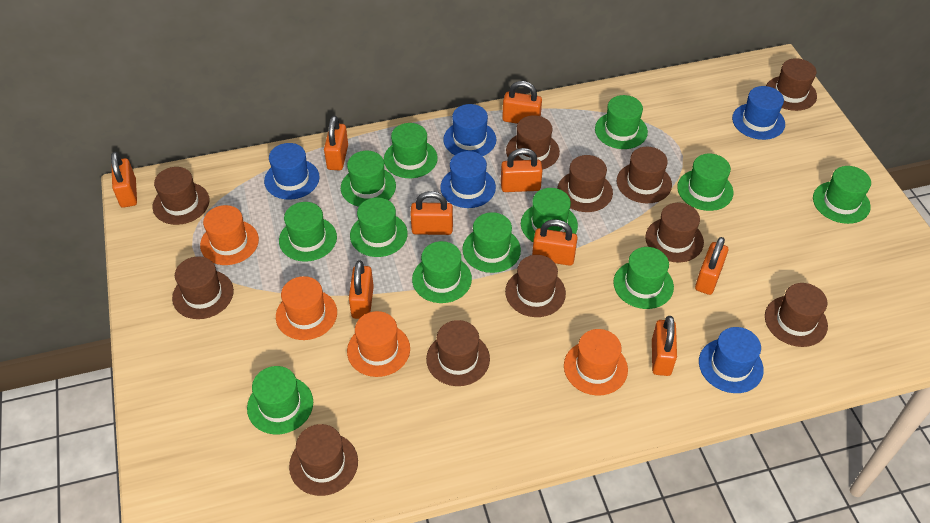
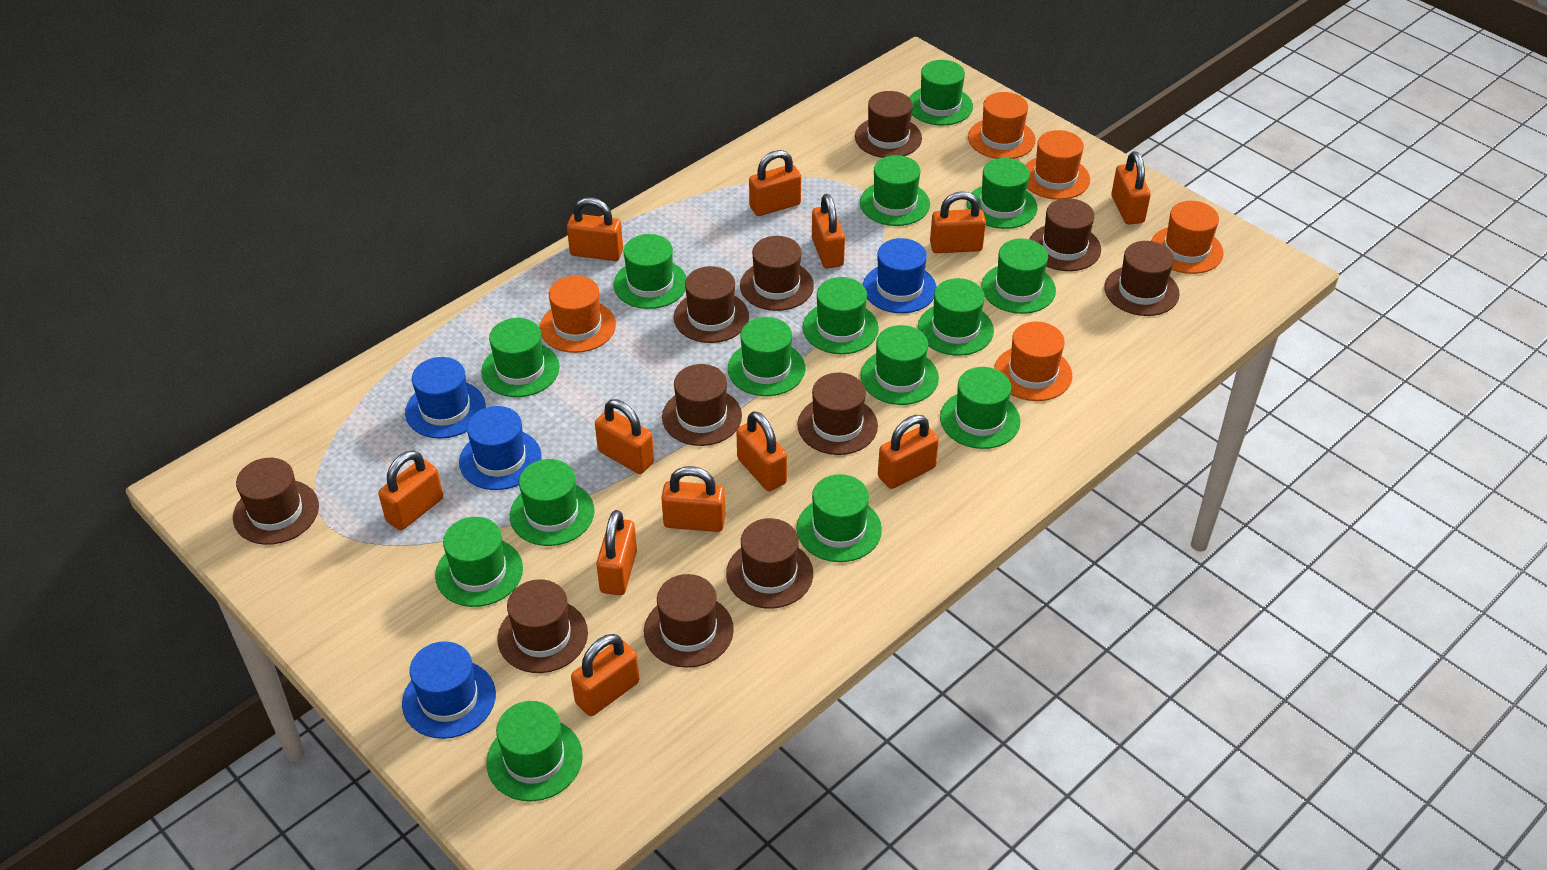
blue hat: 5 -> 4
green hat: 12 -> 15
orange hat: 4 -> 5
orange padlock: 9 -> 12

